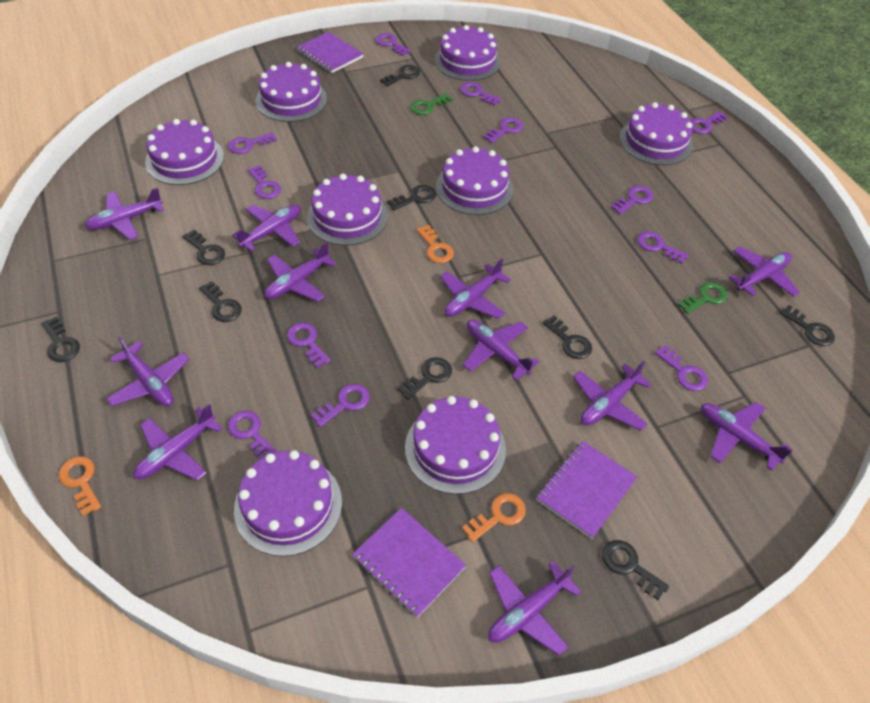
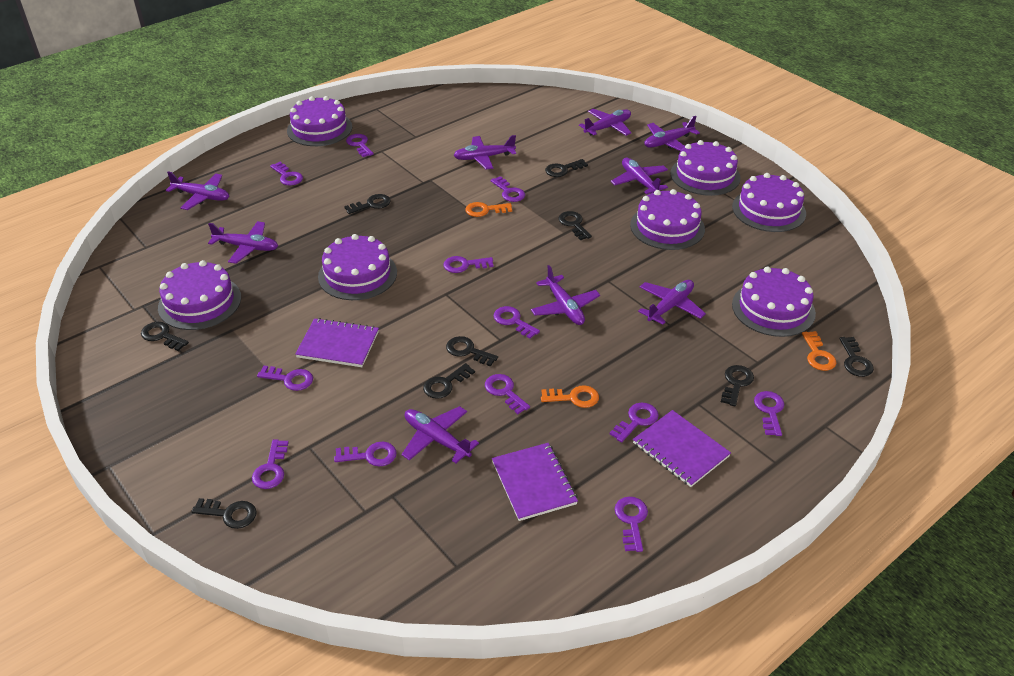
green key: 2 -> 0
purple cake: 8 -> 7
purple plane: 11 -> 9

